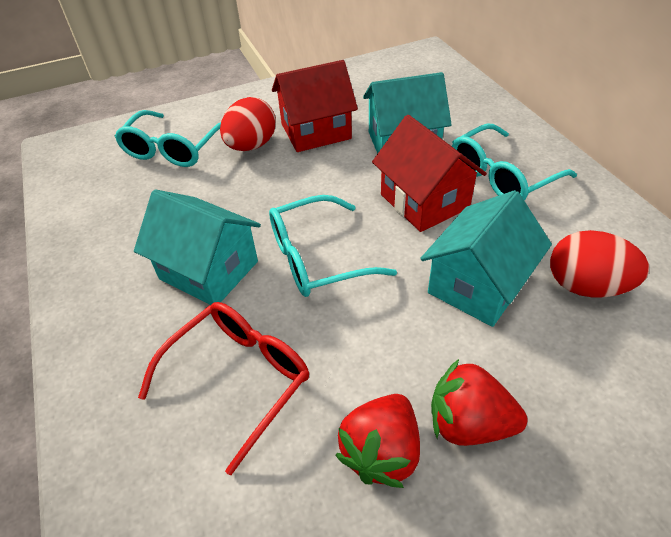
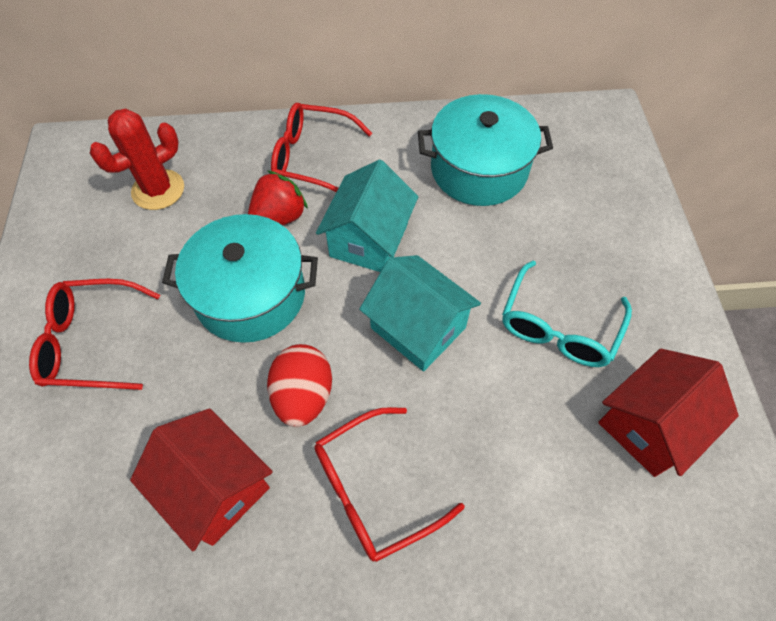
red cactus: 0 -> 1
red egg: 2 -> 1
red glasses: 1 -> 3
red strawberry: 2 -> 1
turquoise glasses: 3 -> 1
turquoise house: 3 -> 2
turquoise pot: 0 -> 2

